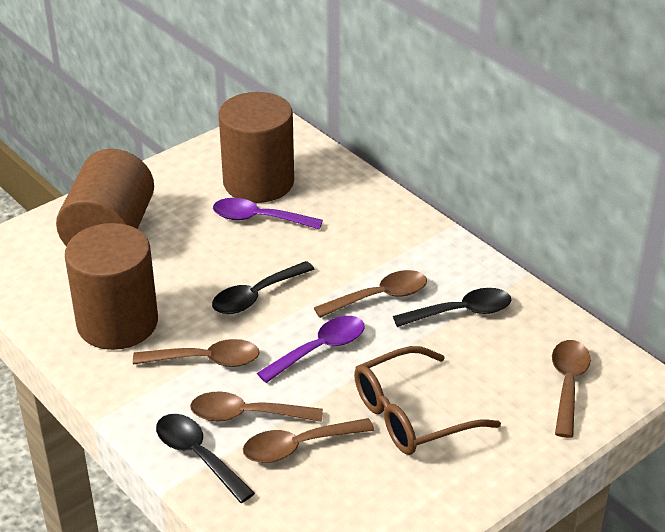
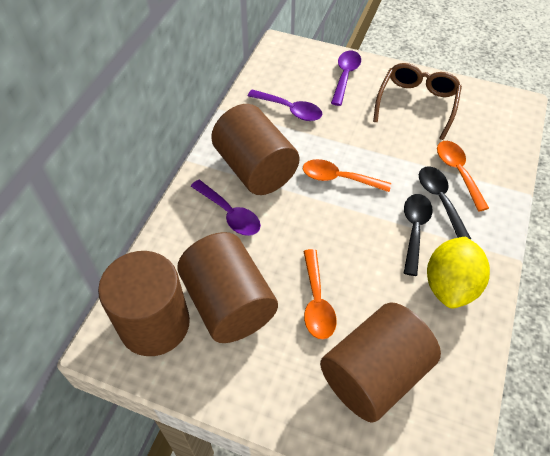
black spoon: 3 -> 2
brown cylinder: 3 -> 4
brown spoon: 5 -> 0
orange spoon: 0 -> 3
purple spoon: 2 -> 3
yellow lemon: 0 -> 1

